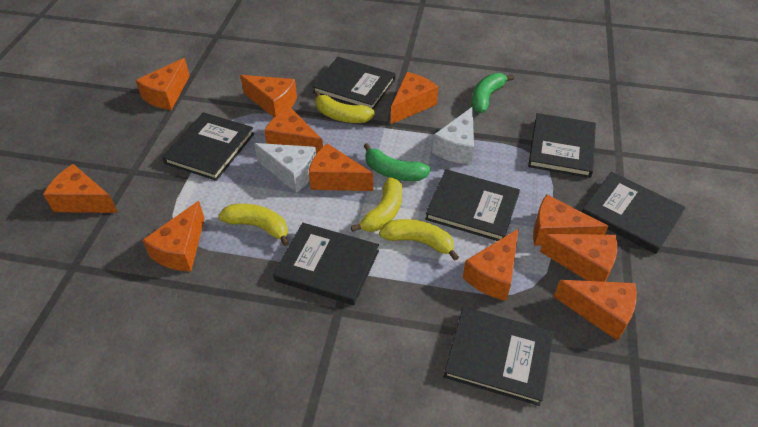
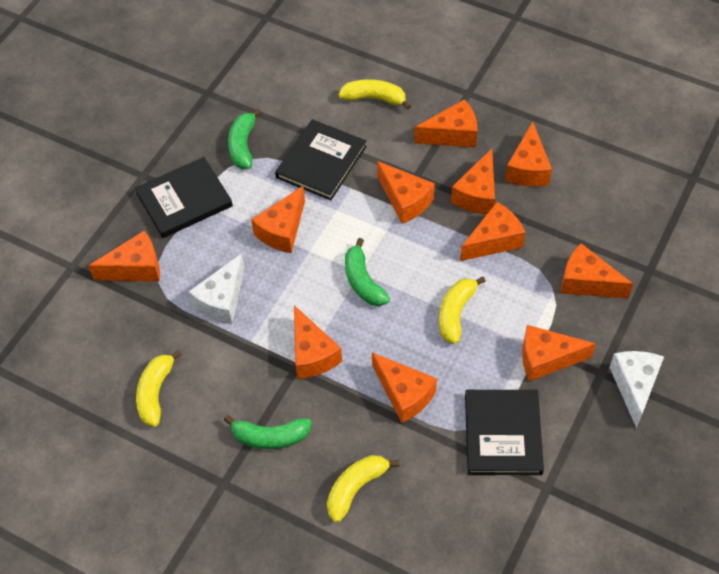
black book: 7 -> 3
green banana: 2 -> 3

